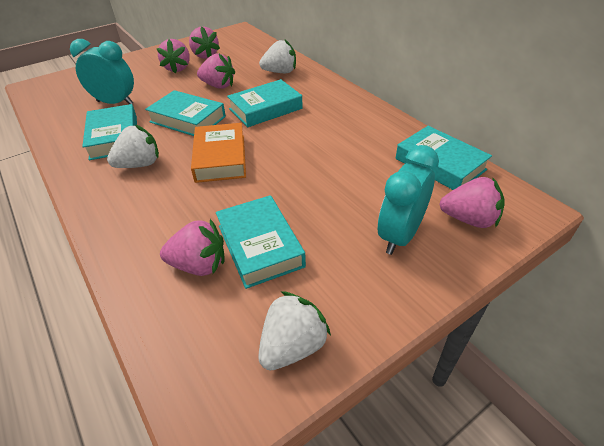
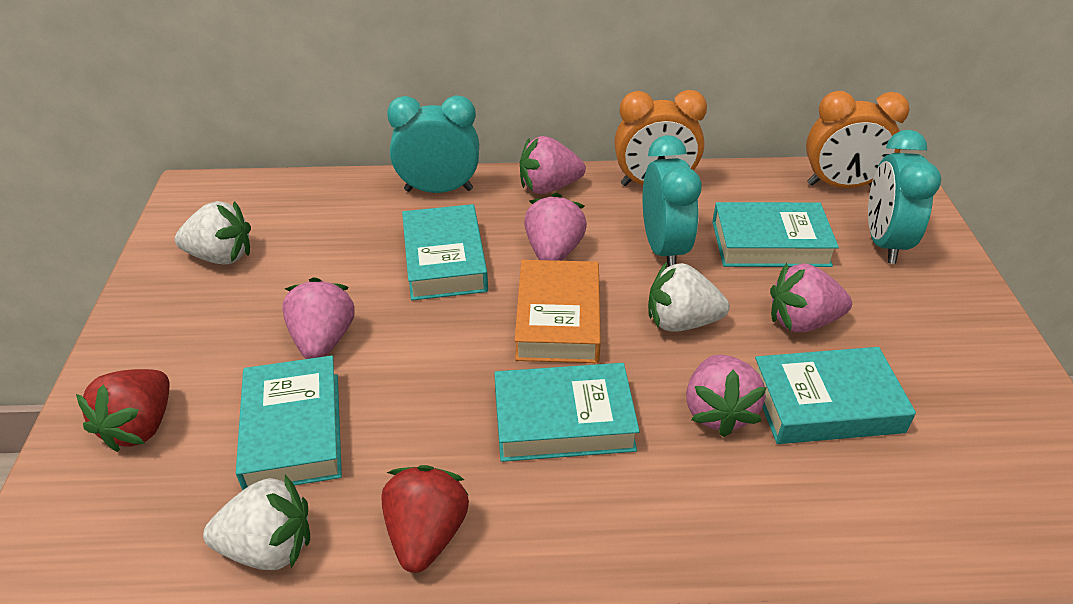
orange clock: 0 -> 2
red strawberry: 0 -> 2
turquoise clock: 2 -> 3

